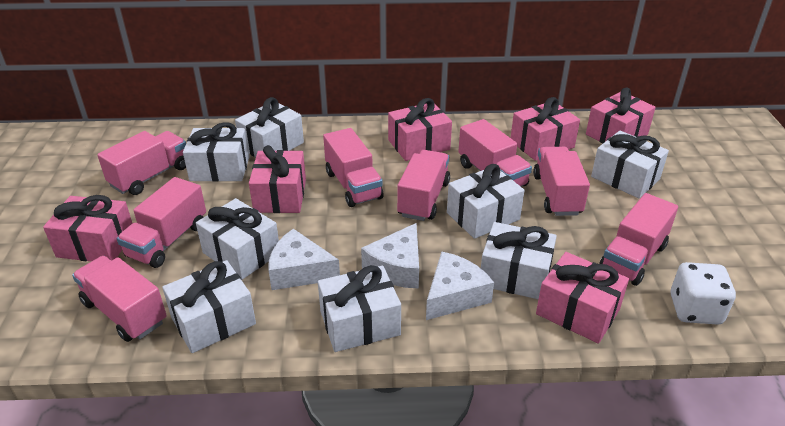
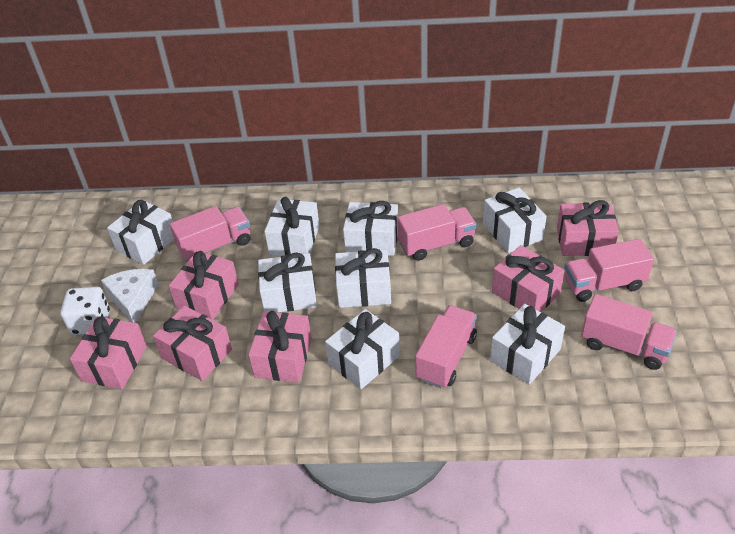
pink truck: 8 -> 5
white cheese: 3 -> 1

